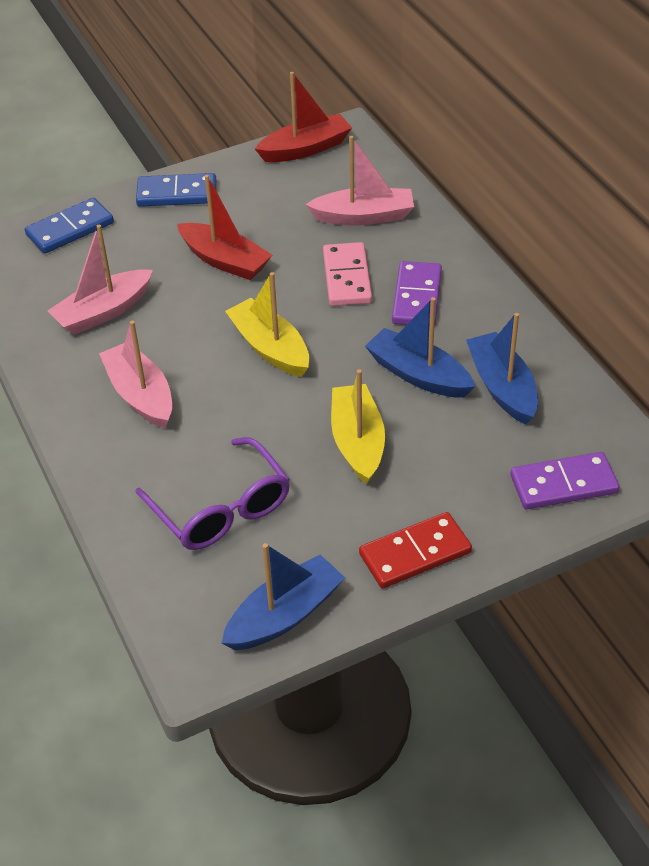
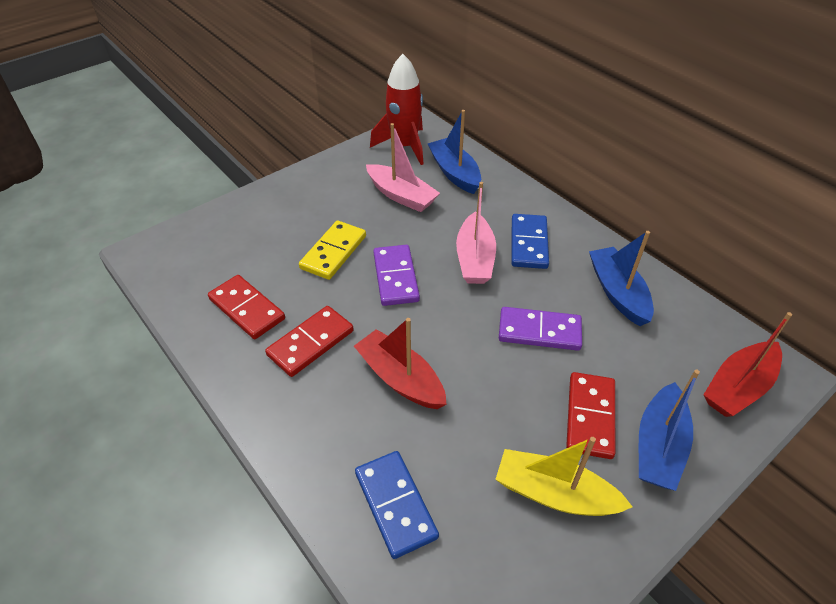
pink boat: 3 -> 2
pink domino: 1 -> 0
purple glasses: 1 -> 0
red domino: 1 -> 3
red rocket: 0 -> 1
yellow boat: 2 -> 1
yellow domino: 0 -> 1

